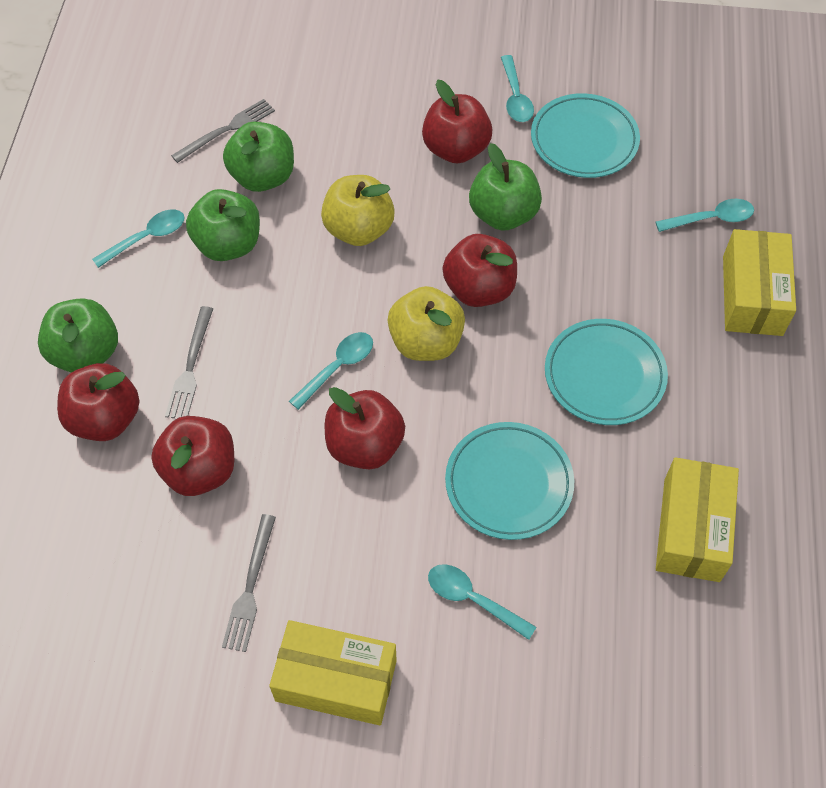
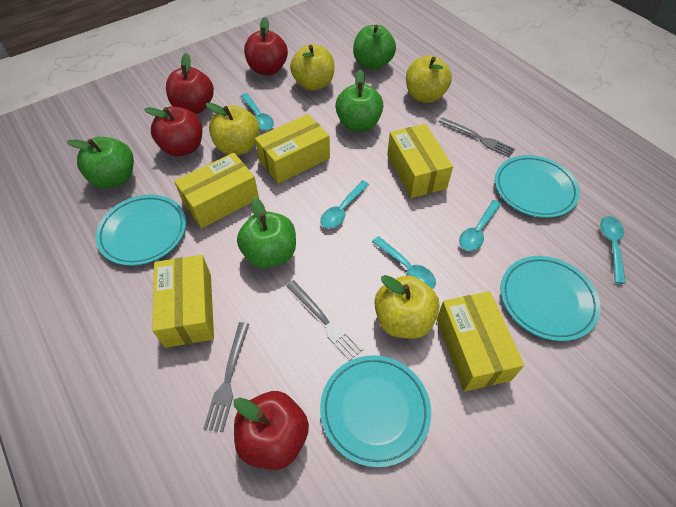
red apple: 5 -> 4
turquoise plate: 3 -> 4
yellow apple: 2 -> 4
yellow box: 3 -> 5

